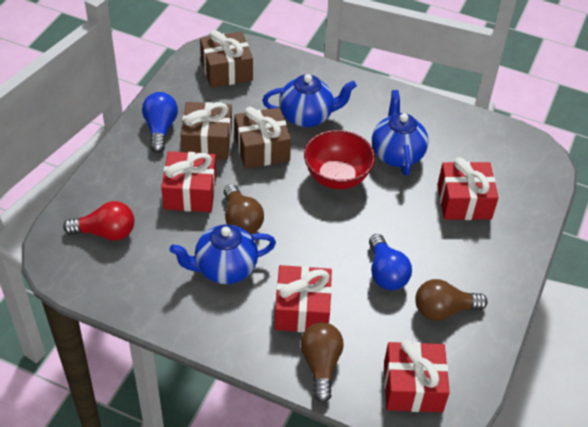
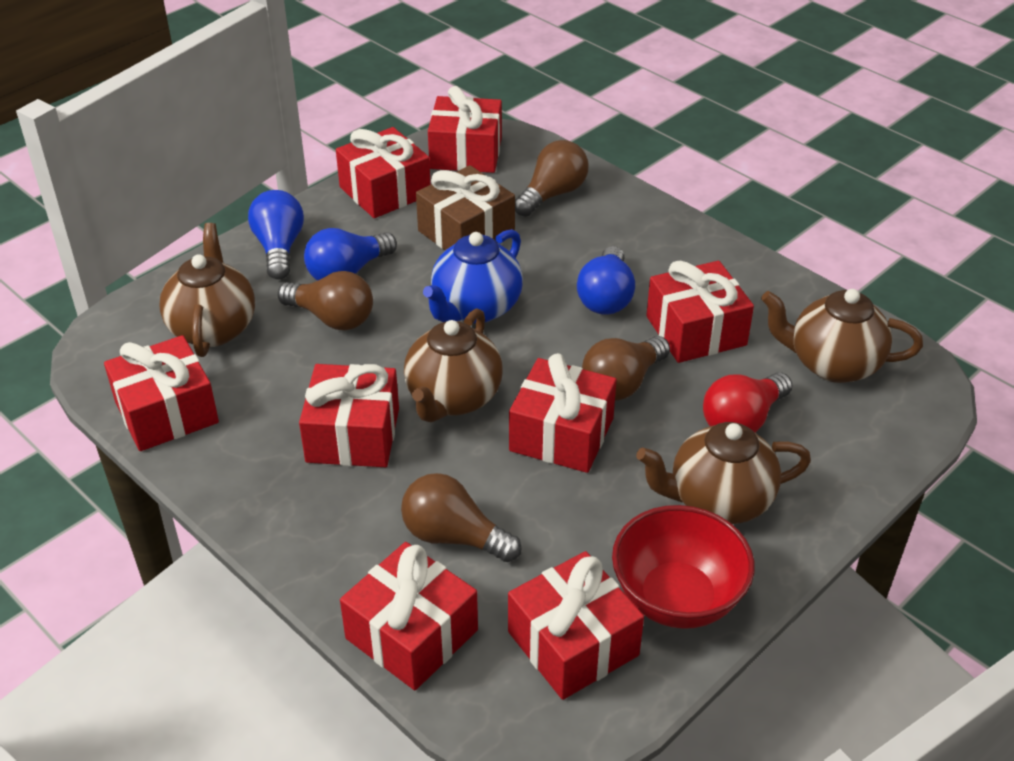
blue light bulb: 2 -> 3
blue teapot: 3 -> 1
brown gift: 3 -> 1
brown light bulb: 3 -> 4
brown teapot: 0 -> 4
red gift: 4 -> 8

